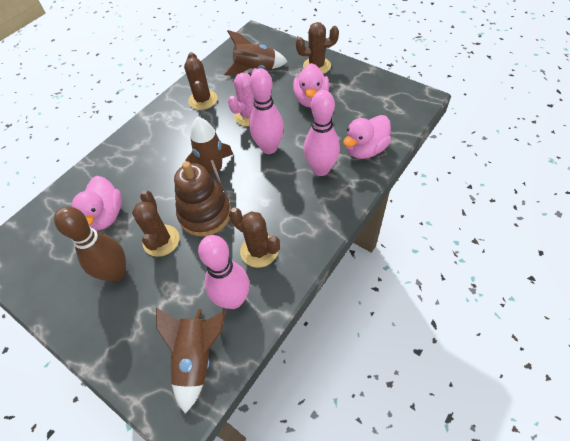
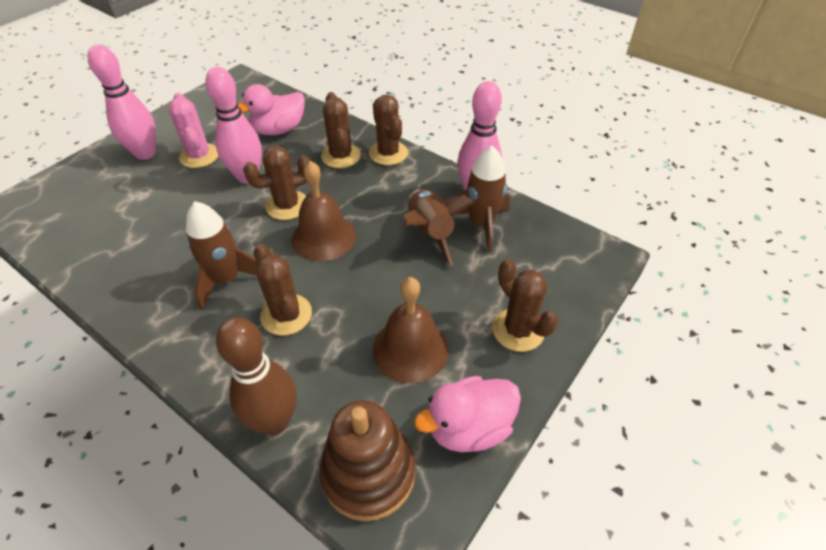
brown bell: 0 -> 2
brown cactus: 4 -> 5
pink duck: 3 -> 2

